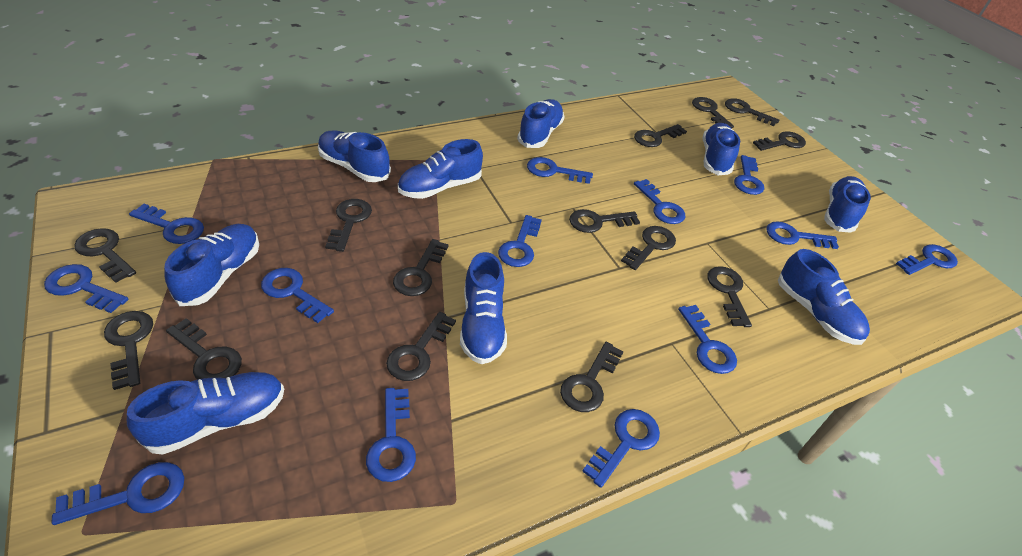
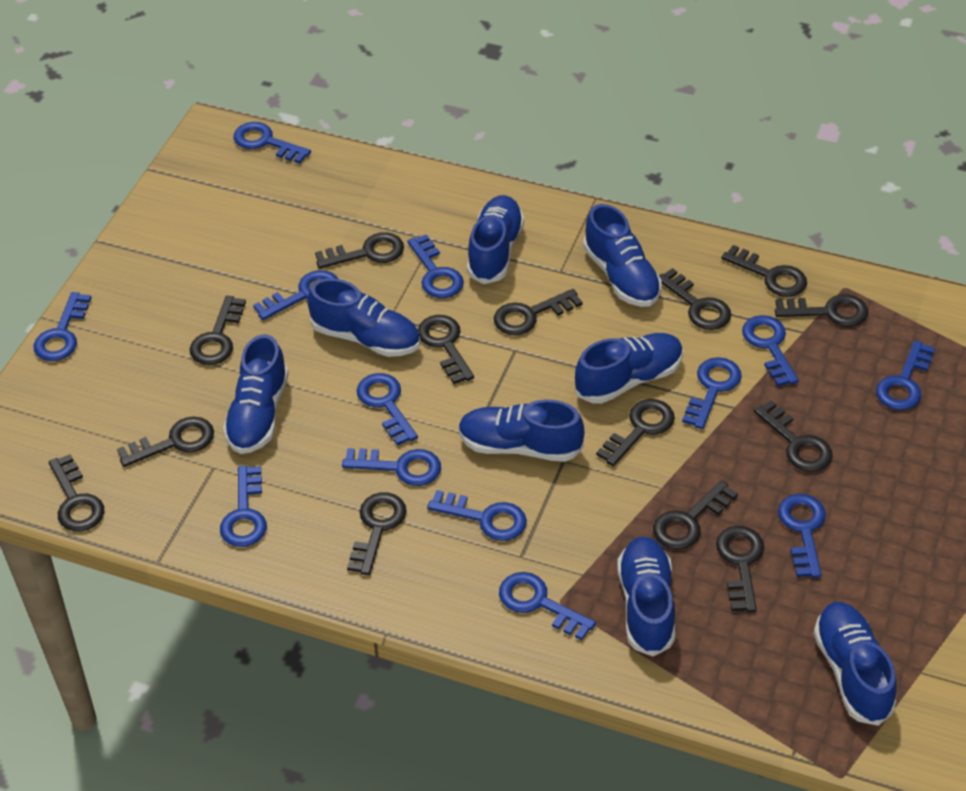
blue shoe: 9 -> 8

